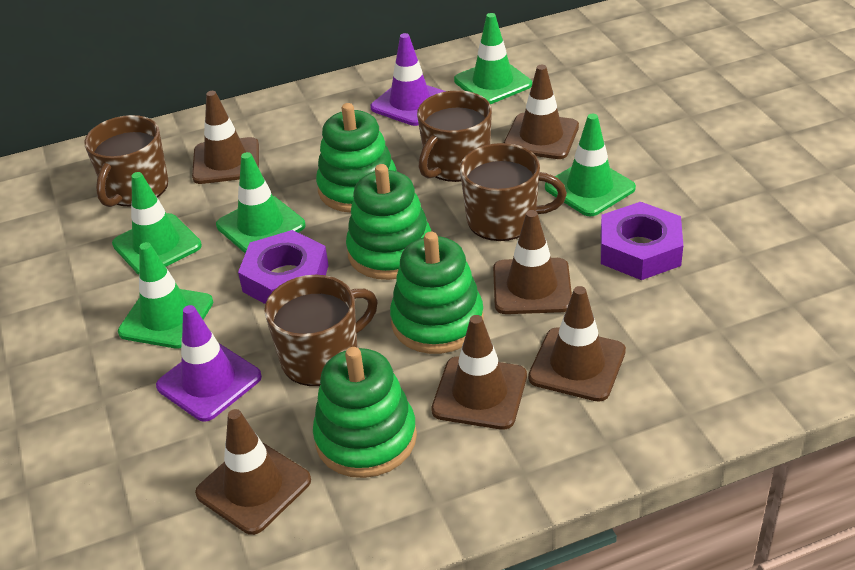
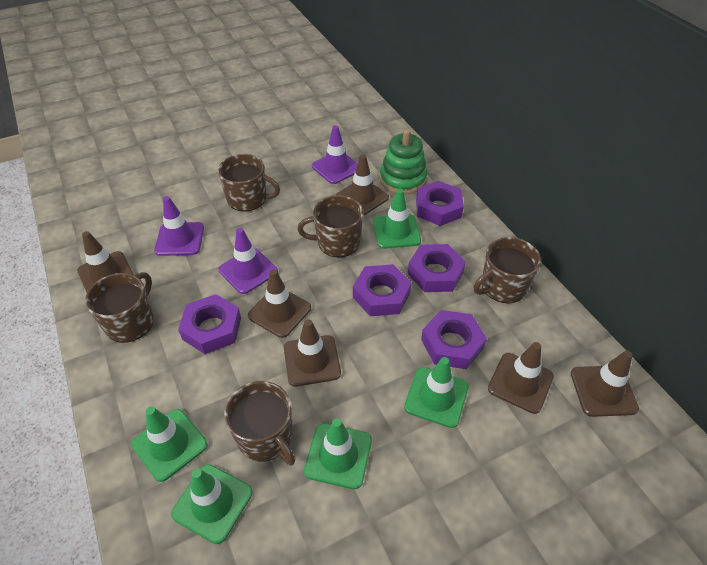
brown mug: 4 -> 5
green stacking toy: 4 -> 1
purple nut: 2 -> 5
purple traffic cone: 2 -> 3

